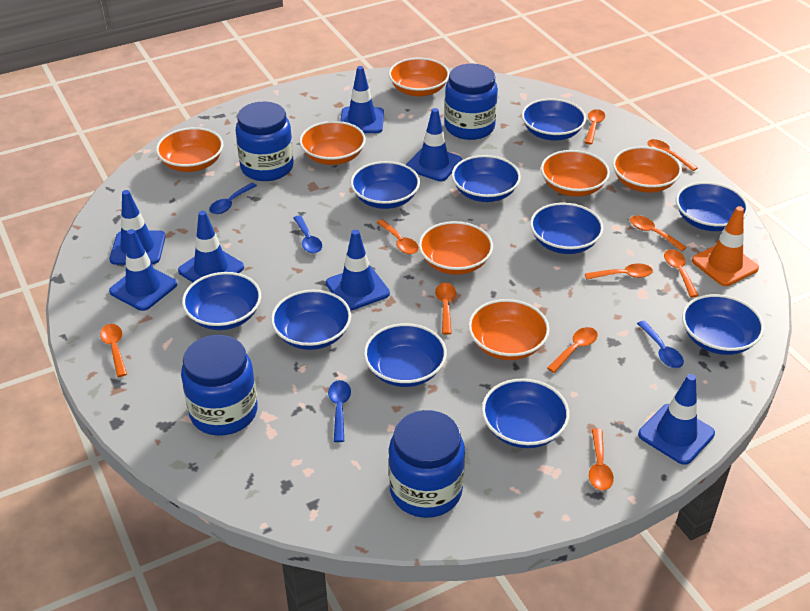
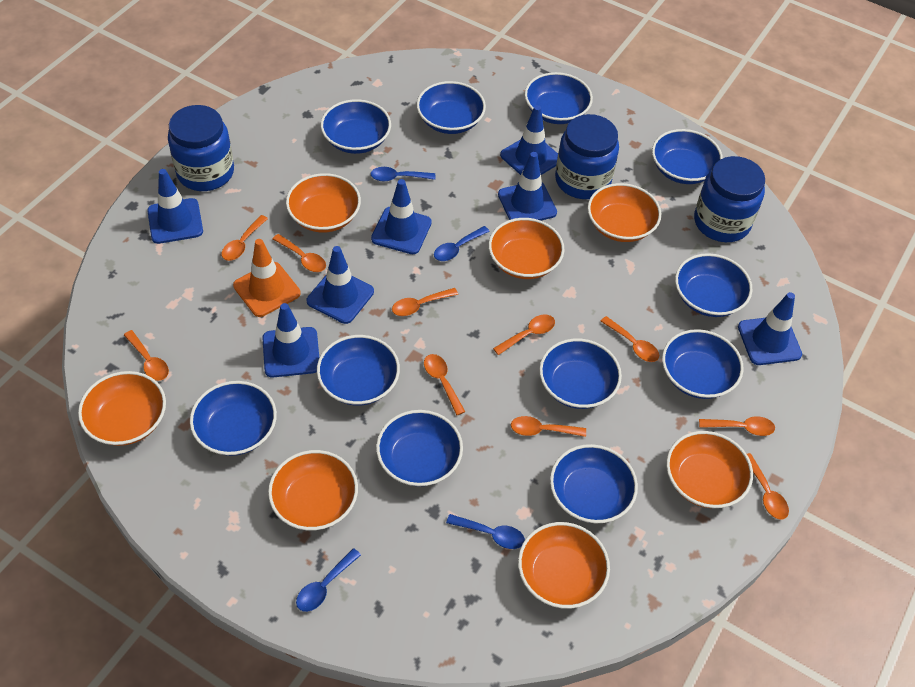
blue bowl: 10 -> 11
blue jar: 4 -> 3

